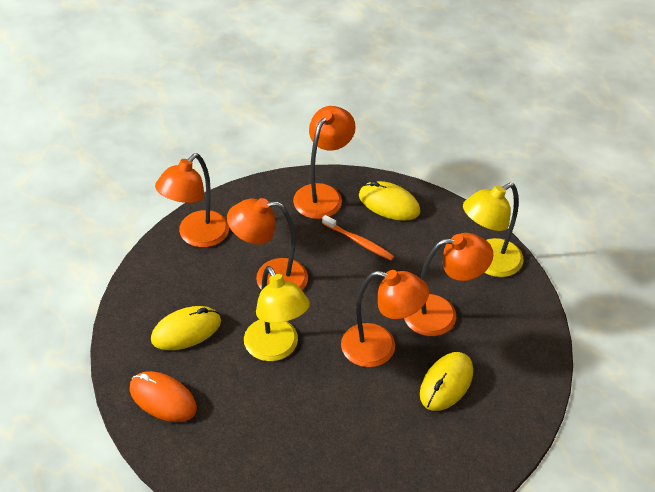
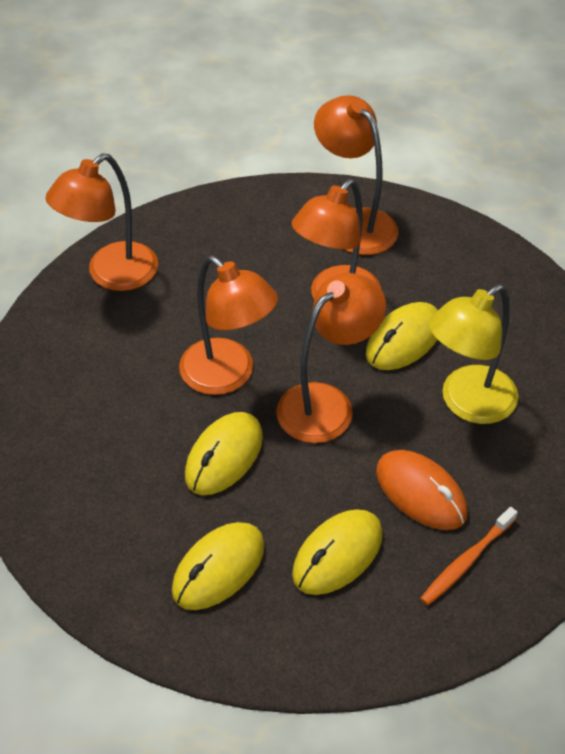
yellow lamp: 2 -> 1
yellow mouse: 3 -> 4

